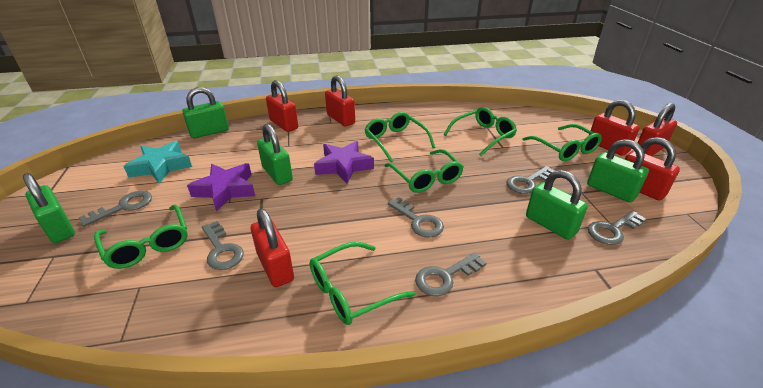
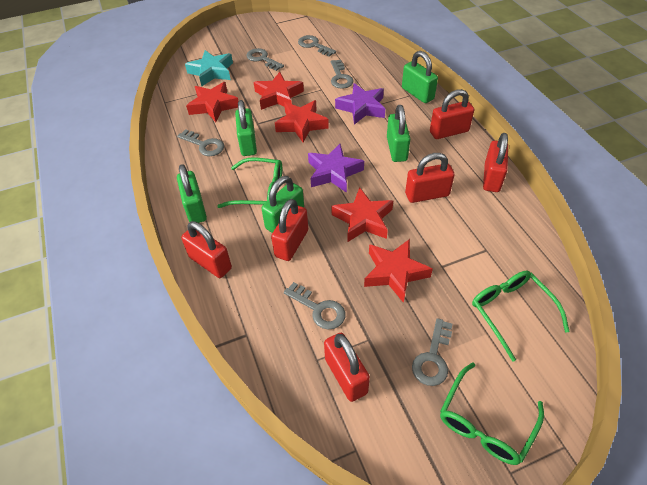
green glasses: 6 -> 3
red star: 0 -> 5

